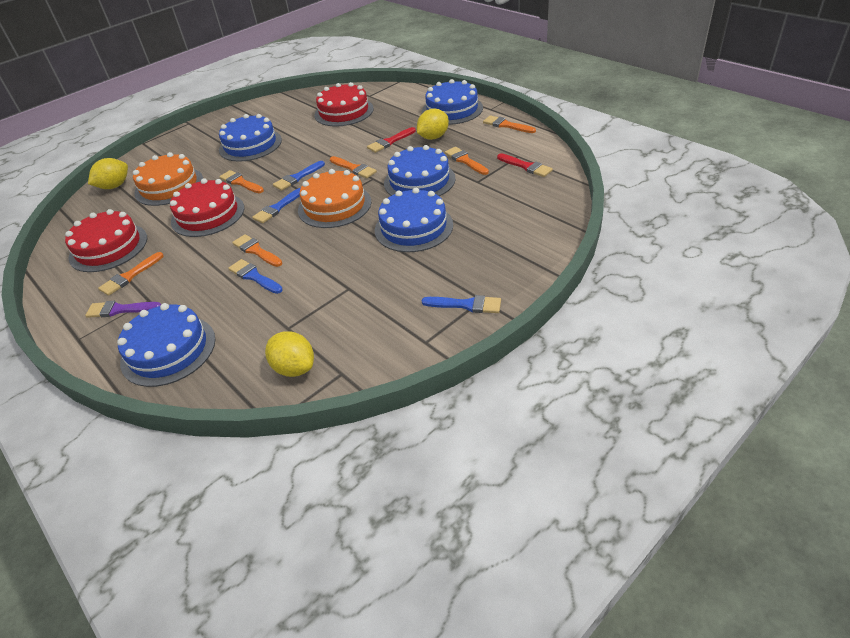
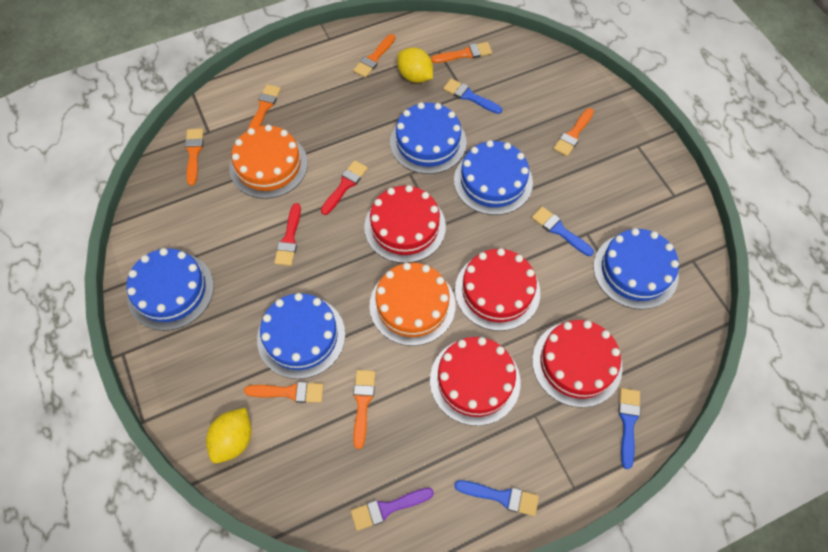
orange brush: 6 -> 7
red cake: 3 -> 4
yellow lemon: 3 -> 2

